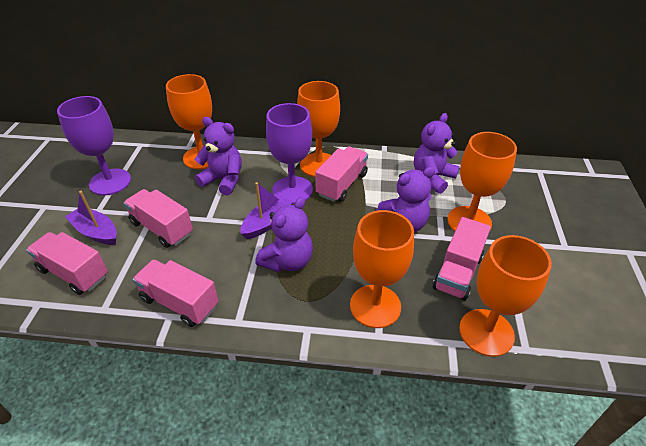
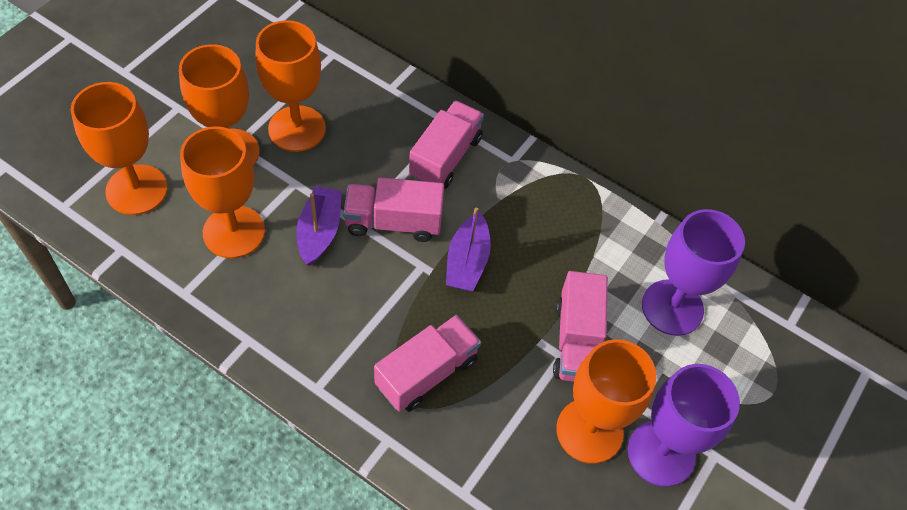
pink truck: 5 -> 4
purple teddy bear: 4 -> 0

